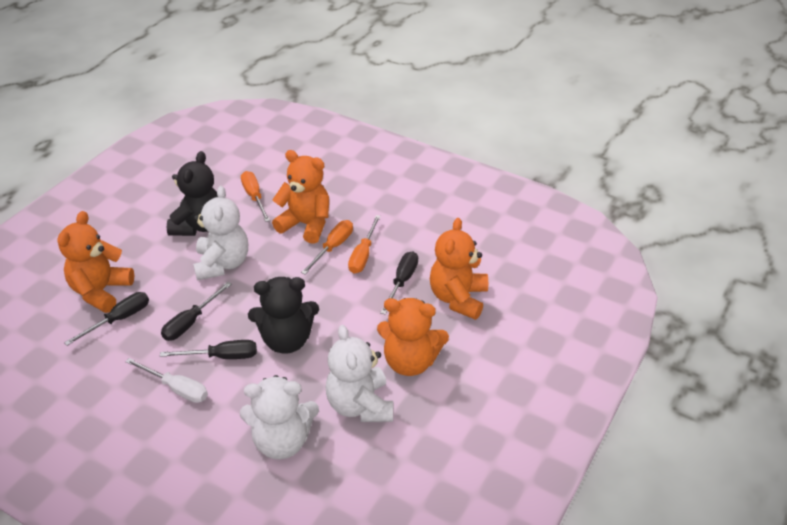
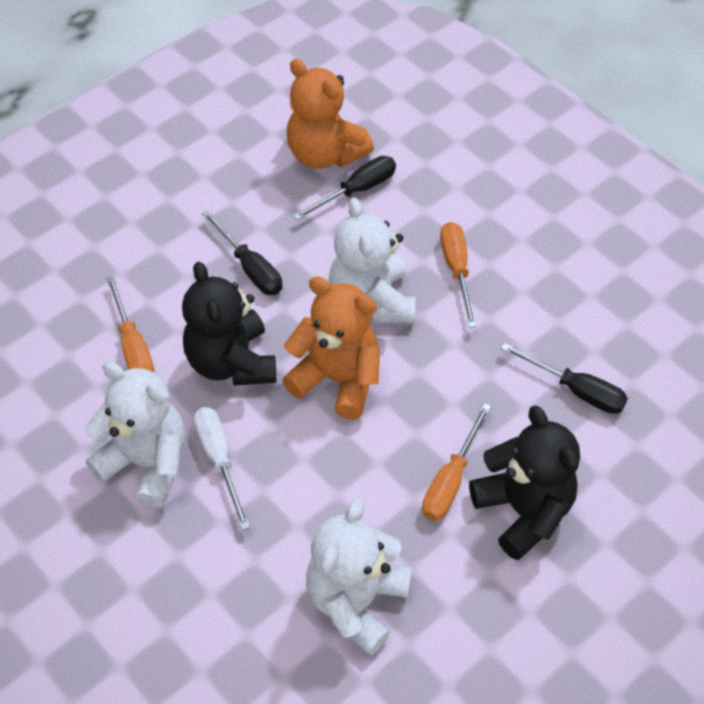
black screwdriver: 4 -> 3
orange teddy bear: 4 -> 2

